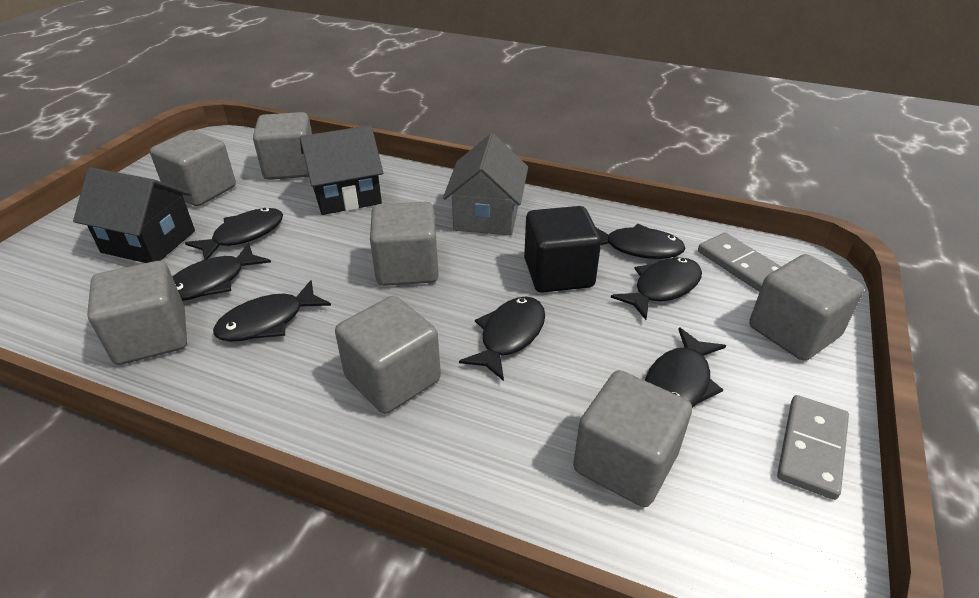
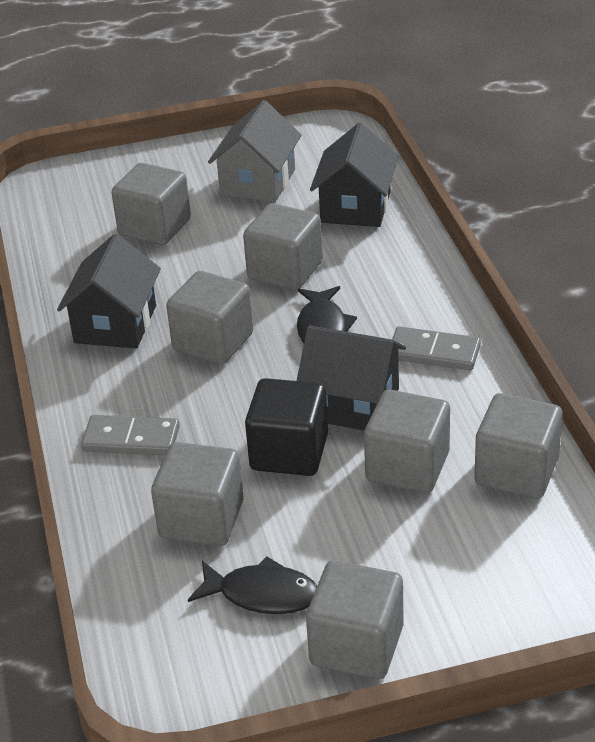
black fish: 7 -> 2
black house: 2 -> 3

